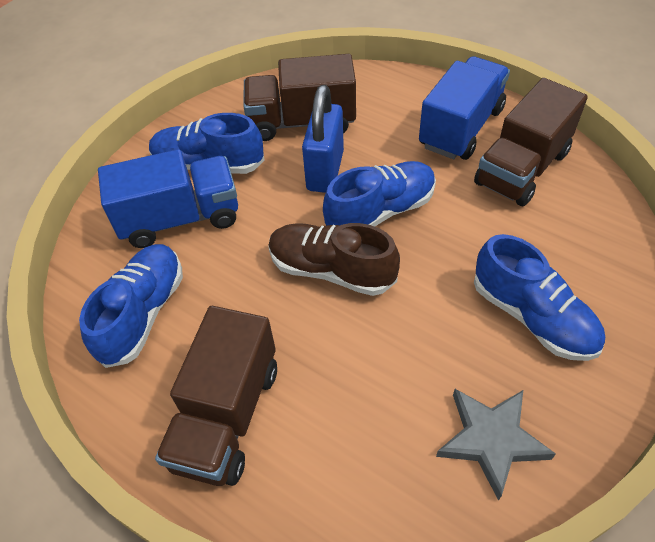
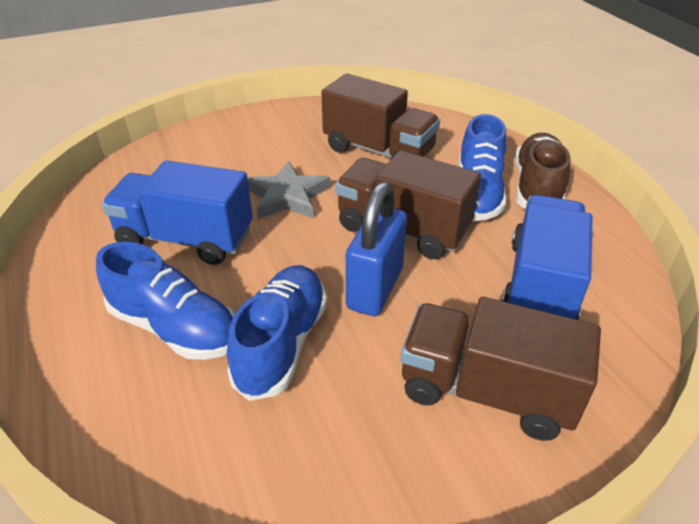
blue shoe: 4 -> 3

